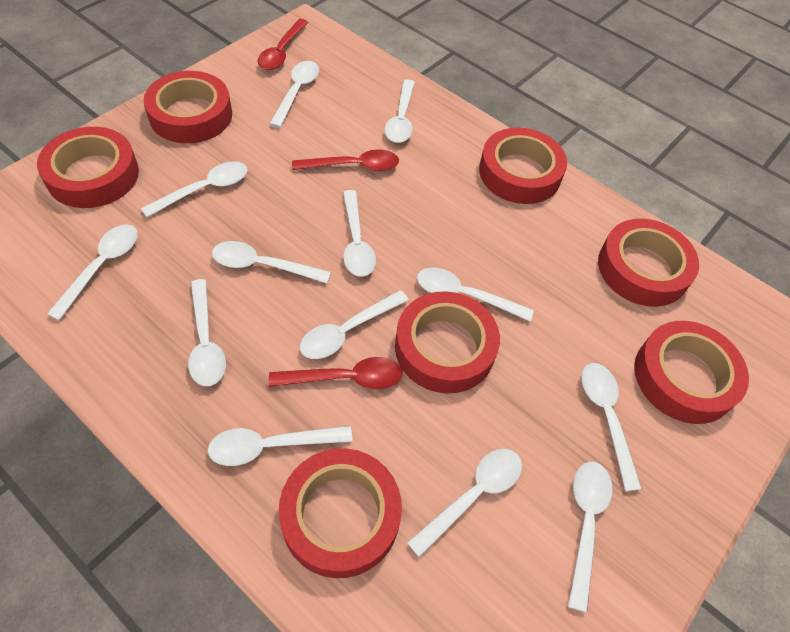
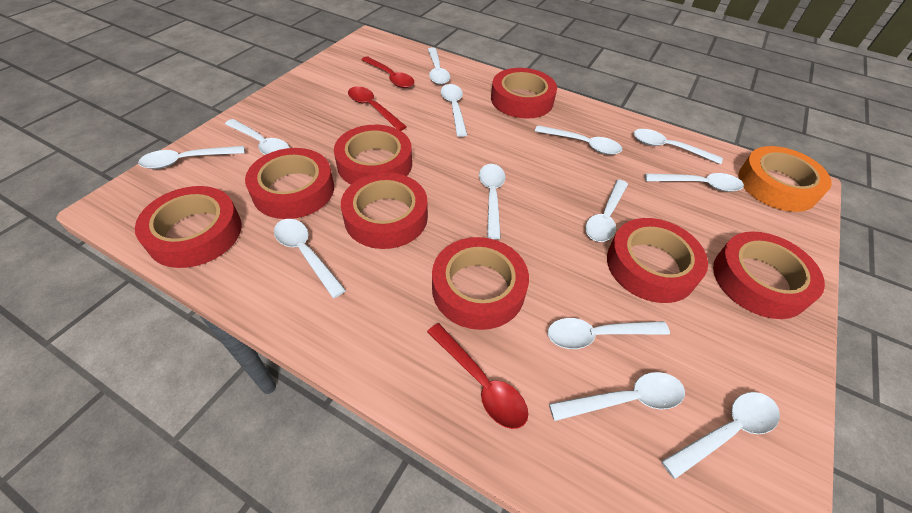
orange tape: 0 -> 1
red tape: 7 -> 8

